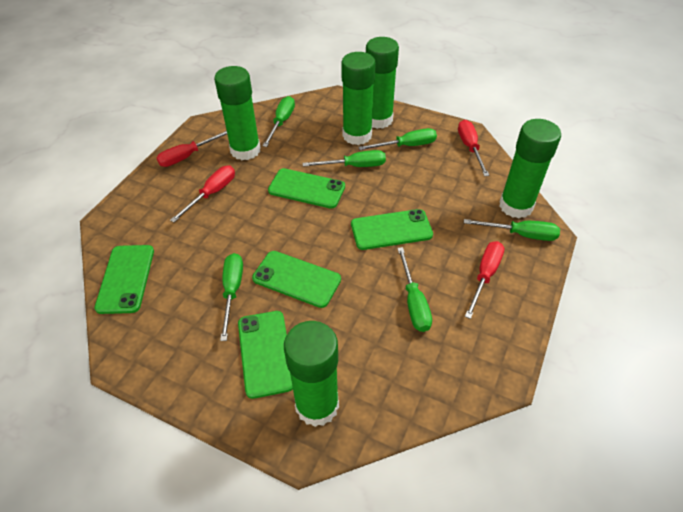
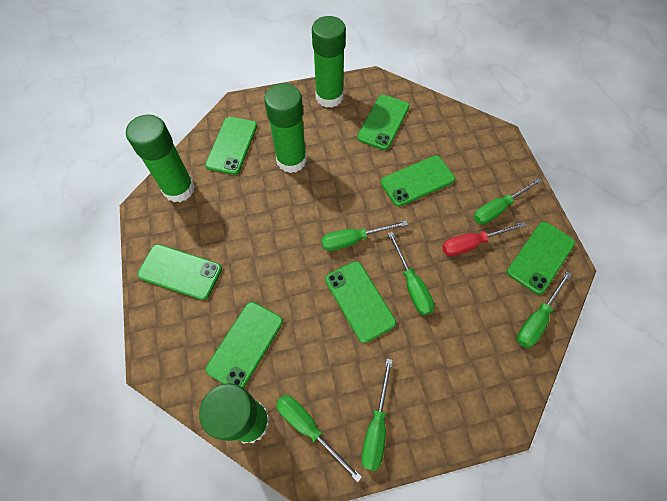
green glue stick: 5 -> 4
green phone: 5 -> 7
red screwdriver: 4 -> 1

